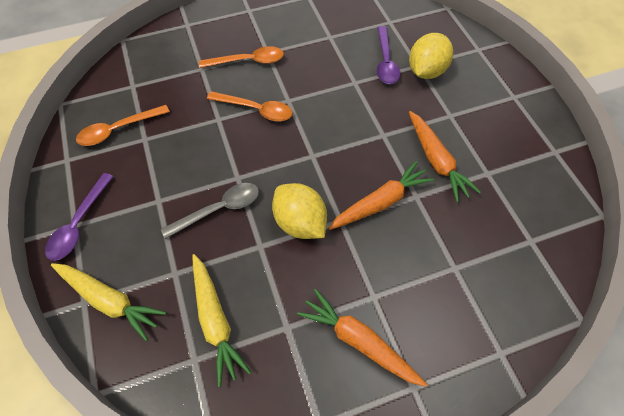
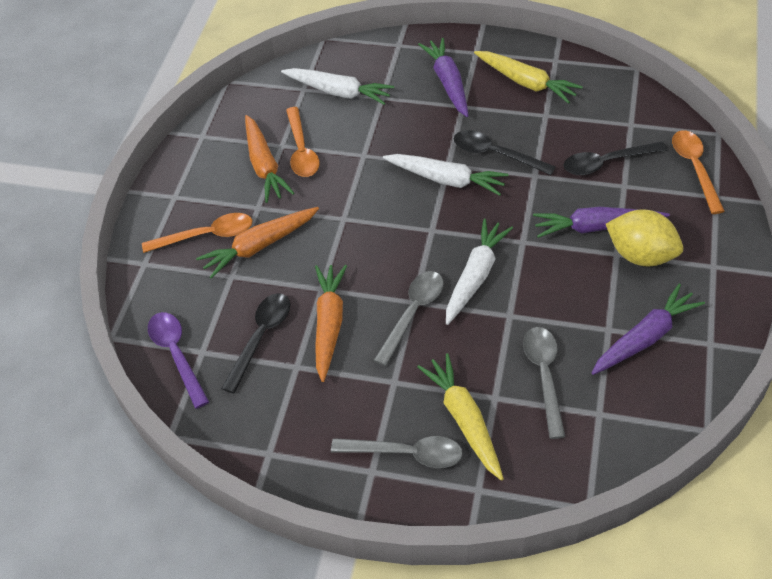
black spoon: 0 -> 3
grey spoon: 1 -> 3
purple carrot: 0 -> 3
purple spoon: 2 -> 1
white carrot: 0 -> 3
yellow lemon: 2 -> 1

